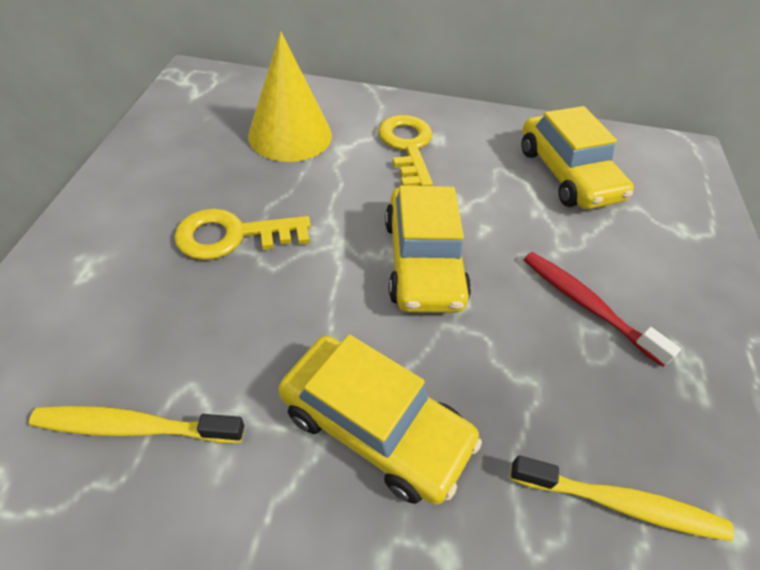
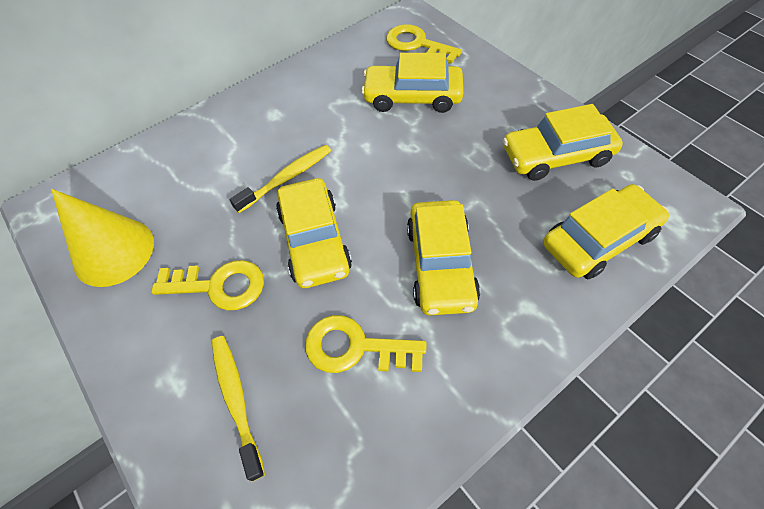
red toothbrush: 1 -> 0
yellow car: 3 -> 5
yellow key: 2 -> 3

